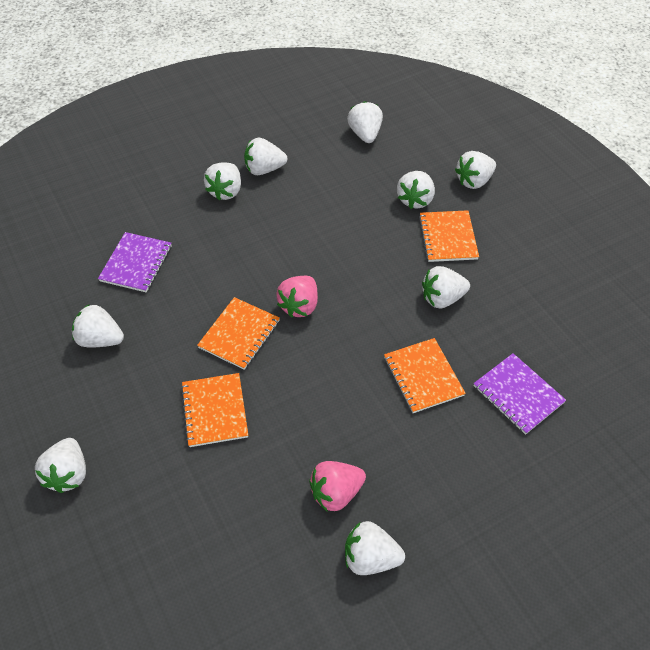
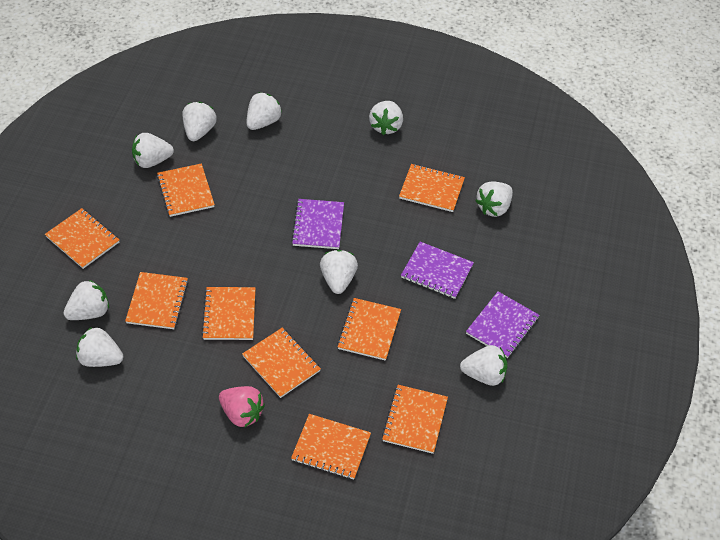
orange notebook: 4 -> 9
pink strawberry: 2 -> 1
purple notebook: 2 -> 3

